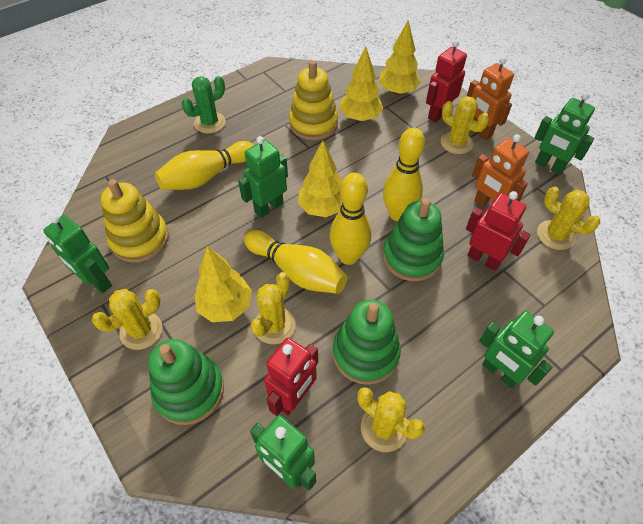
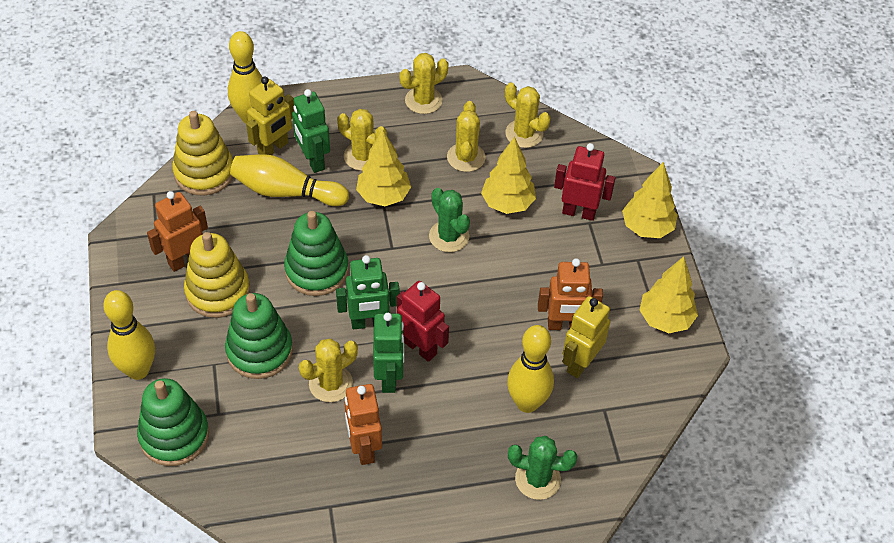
green cactus: 1 -> 2
green robot: 5 -> 3
orange robot: 2 -> 3
red robot: 3 -> 2
yellow robot: 0 -> 2

